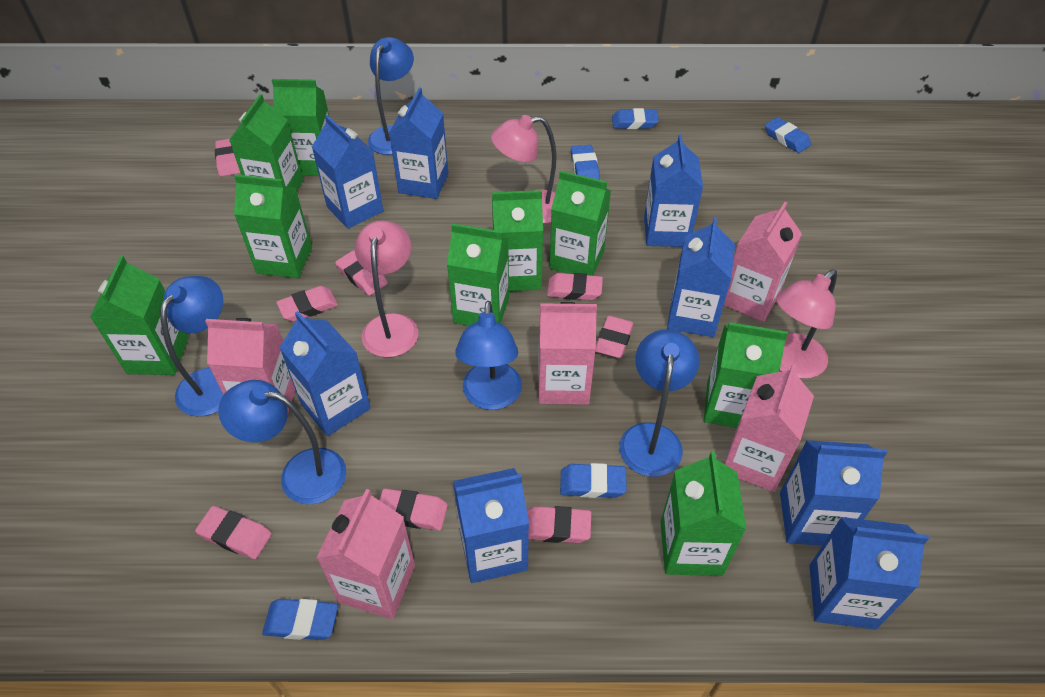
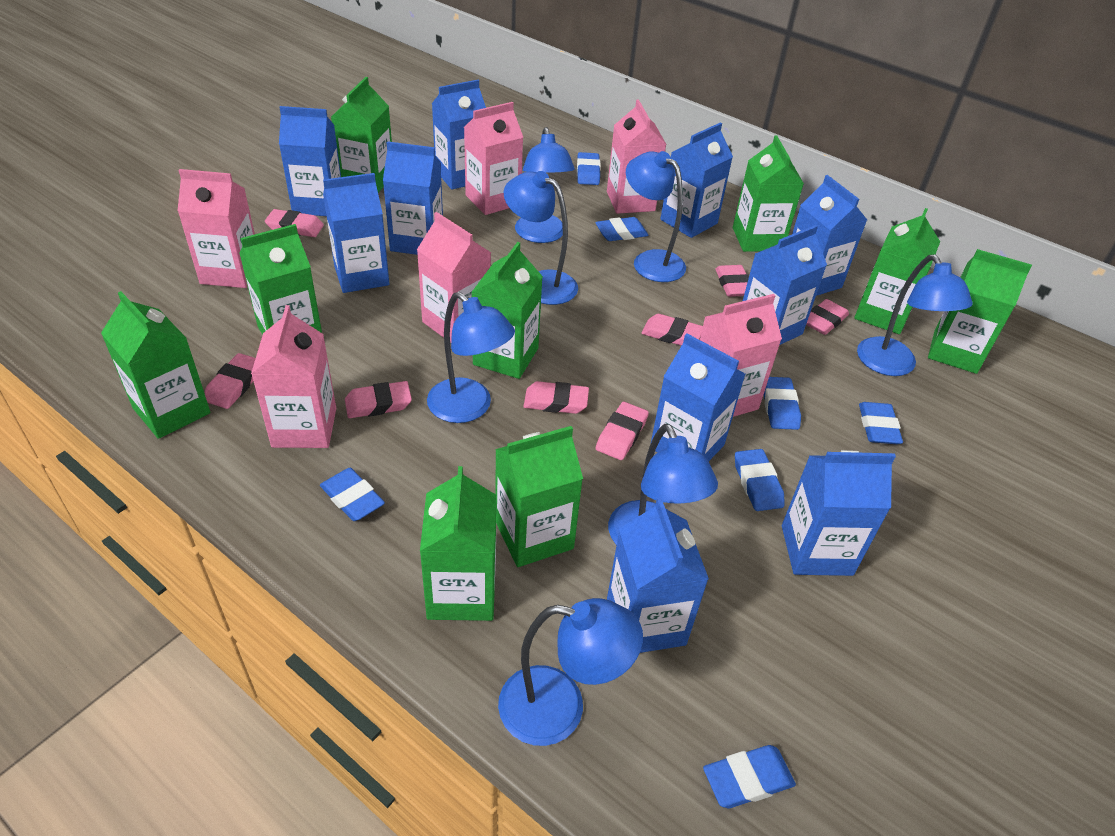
blue carton: 8 -> 10
blue eraser: 5 -> 7
blue lamp: 5 -> 7
pink carton: 5 -> 6
pink lamp: 3 -> 0

